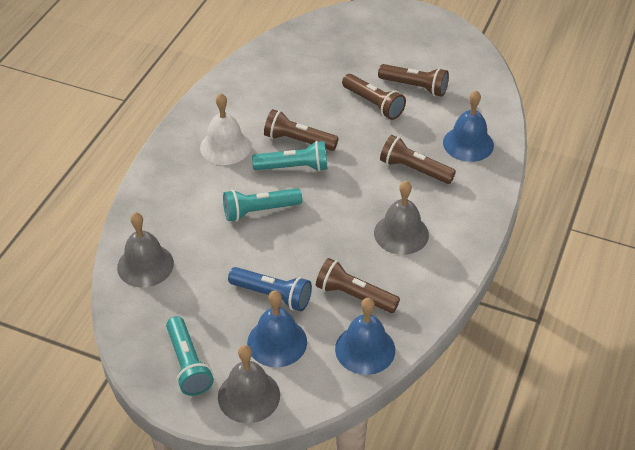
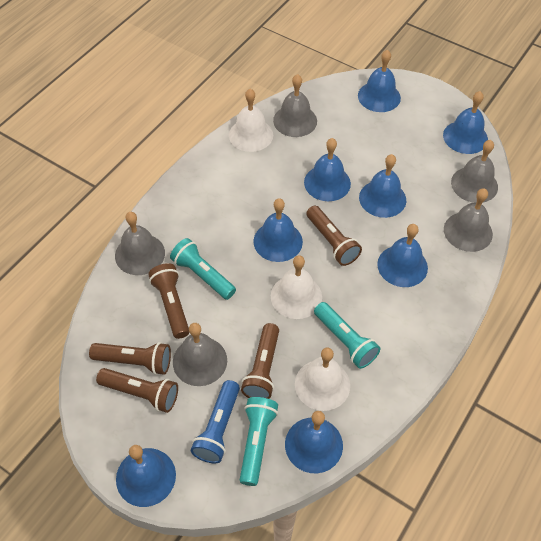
blue bell: 3 -> 8
grey bell: 3 -> 5
white bell: 1 -> 3

